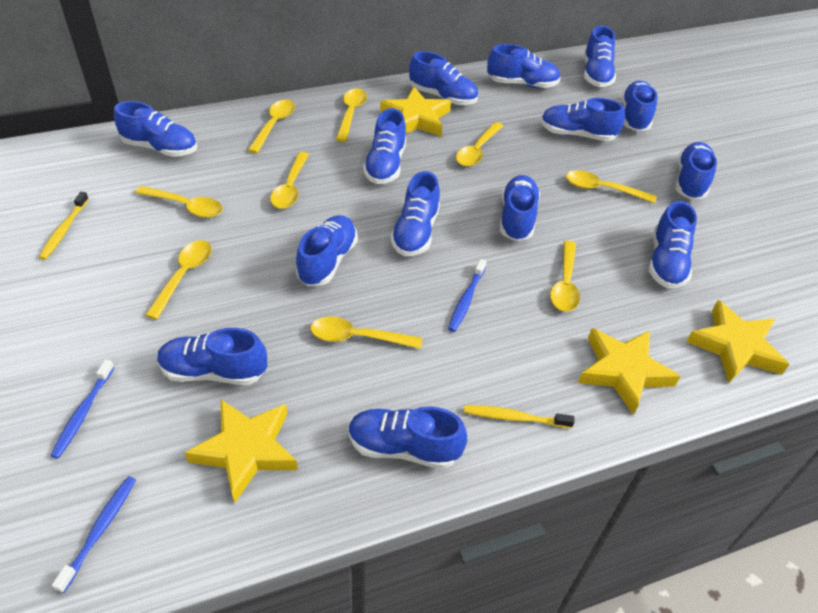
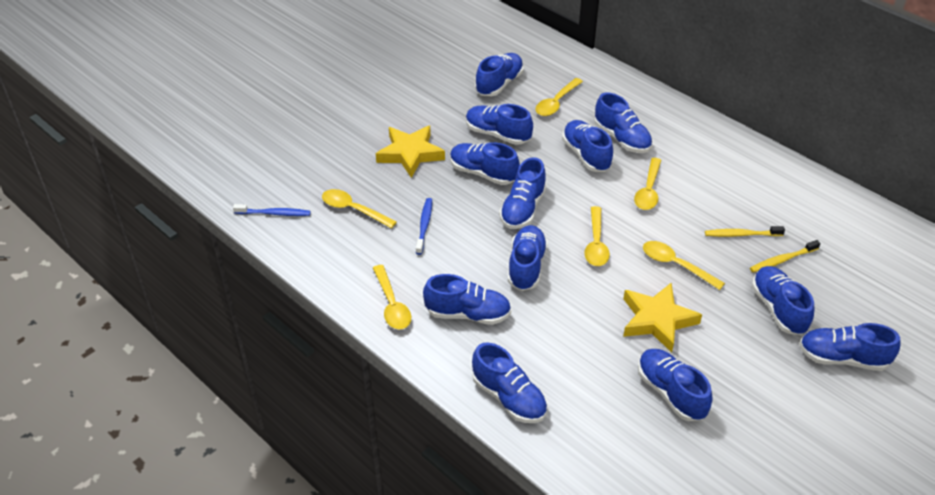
blue shoe: 14 -> 12
blue toothbrush: 3 -> 2
yellow spoon: 9 -> 6
yellow star: 4 -> 2

